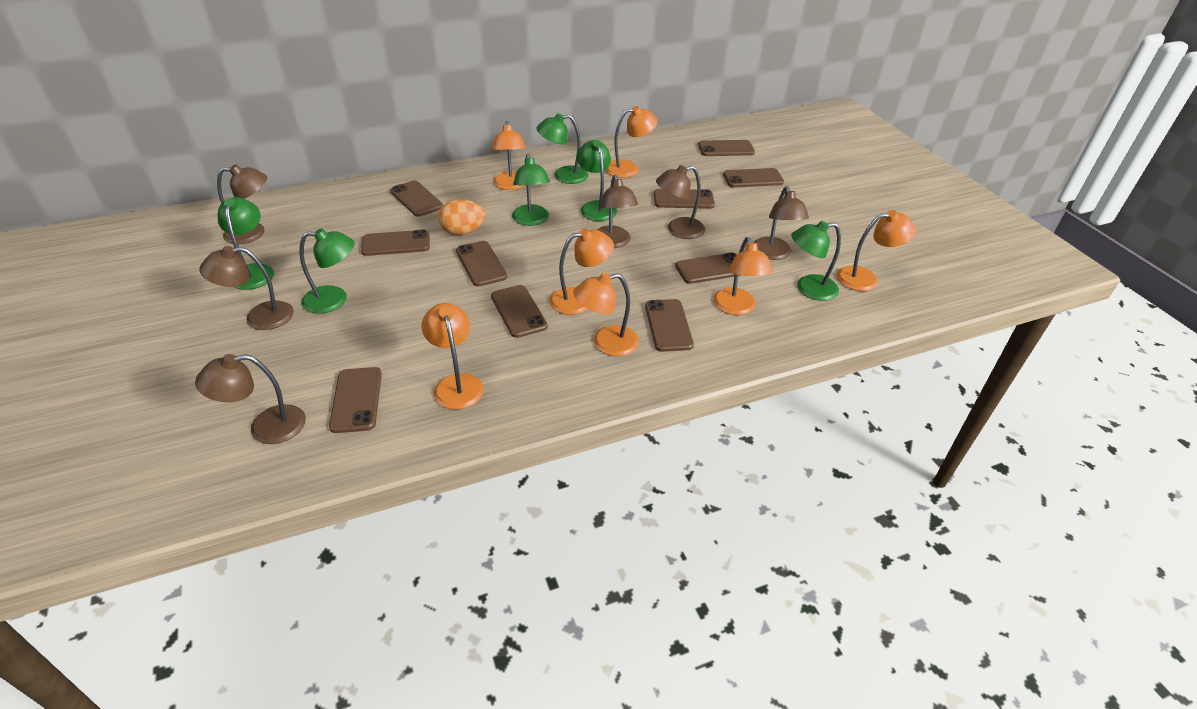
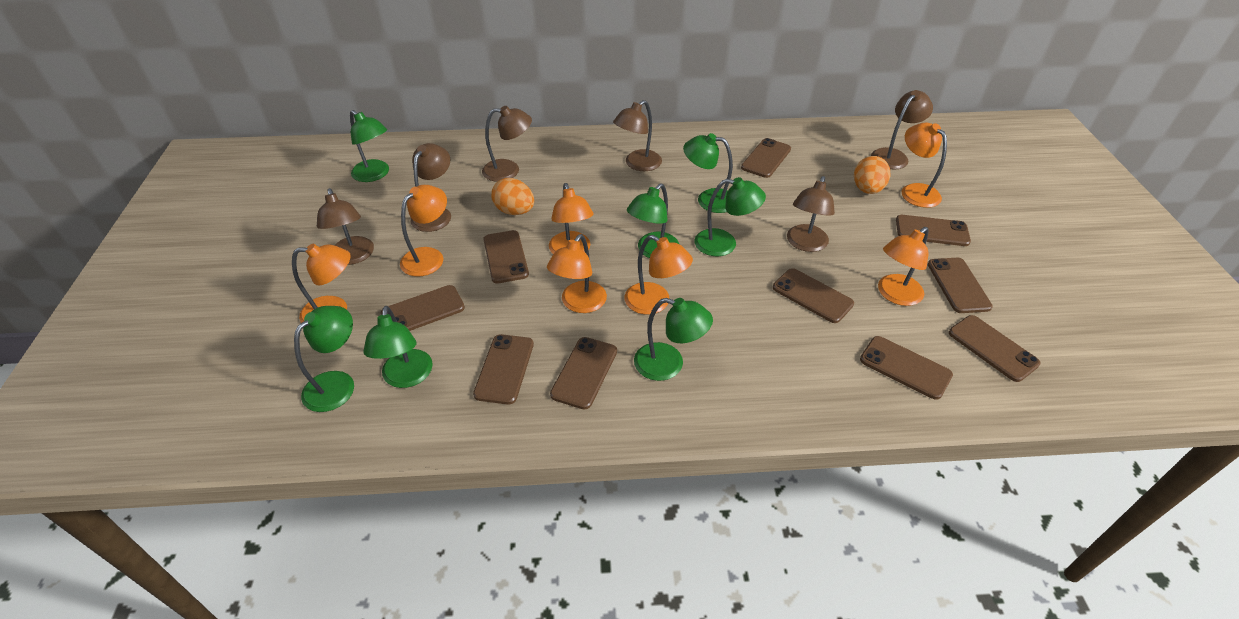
green lamp: 6 -> 7
orange egg: 1 -> 2

